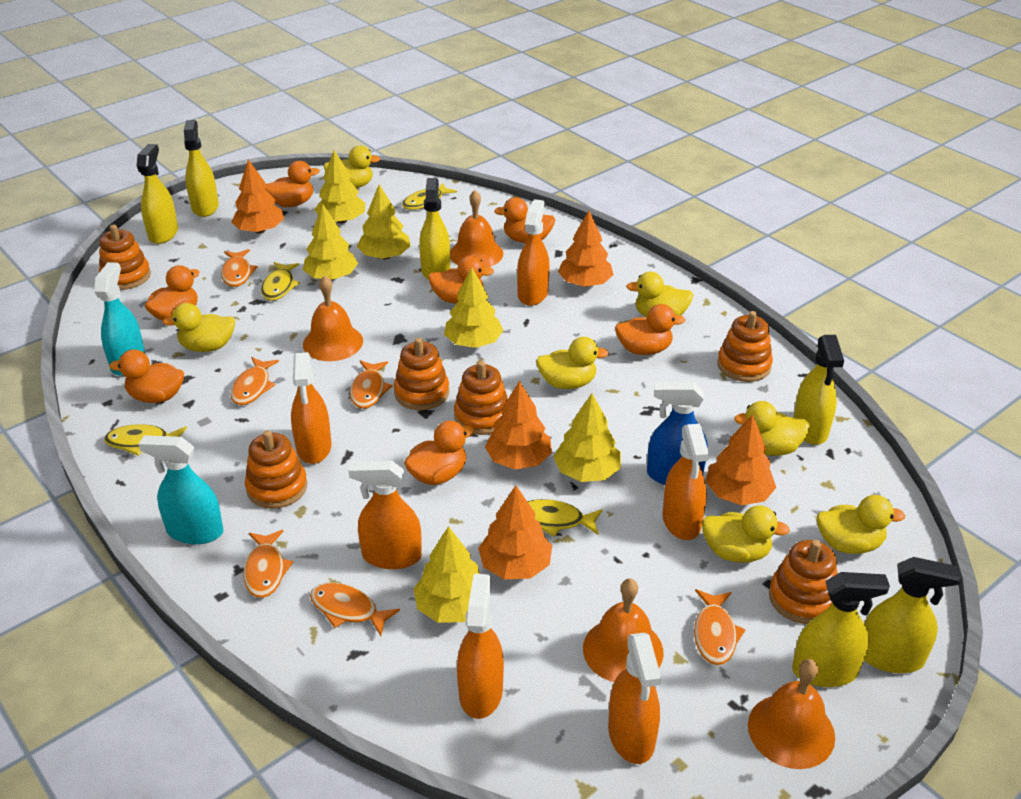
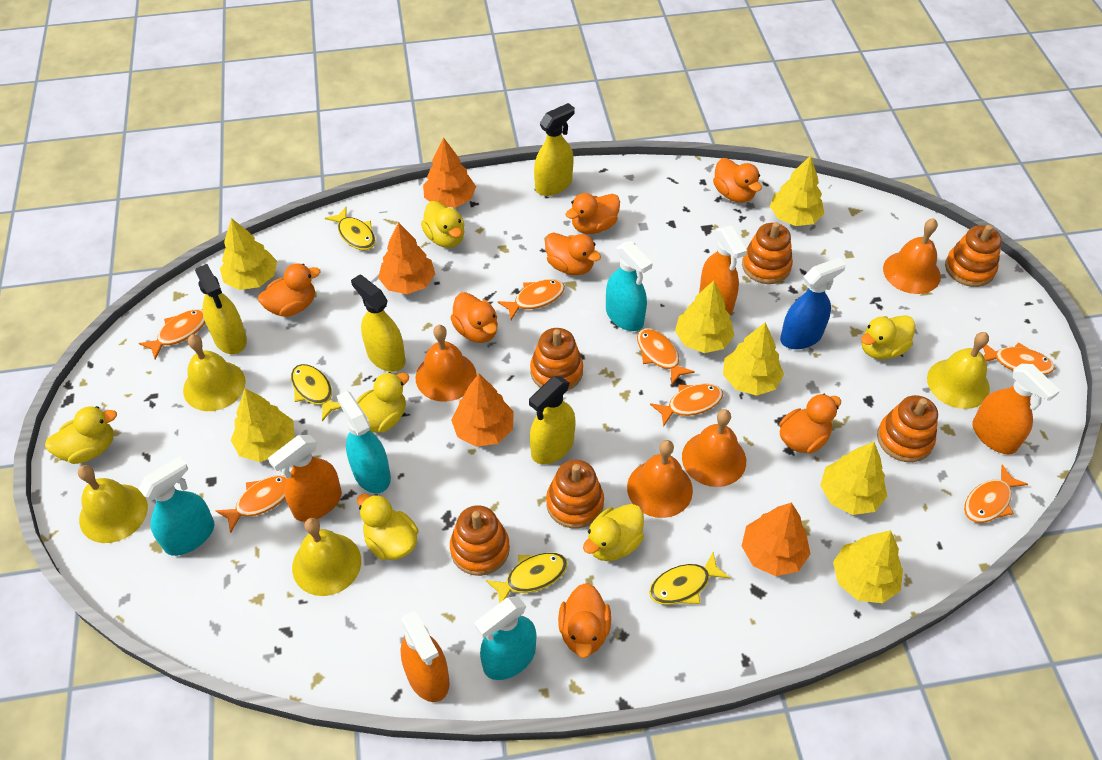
orange fish: 6 -> 7
orange spray bottle: 6 -> 4
orange tree: 5 -> 4
turquoise spray bottle: 2 -> 4
yellow bell: 0 -> 4
yellow duck: 7 -> 6
yellow spray bottle: 6 -> 4
yellow tree: 6 -> 7

